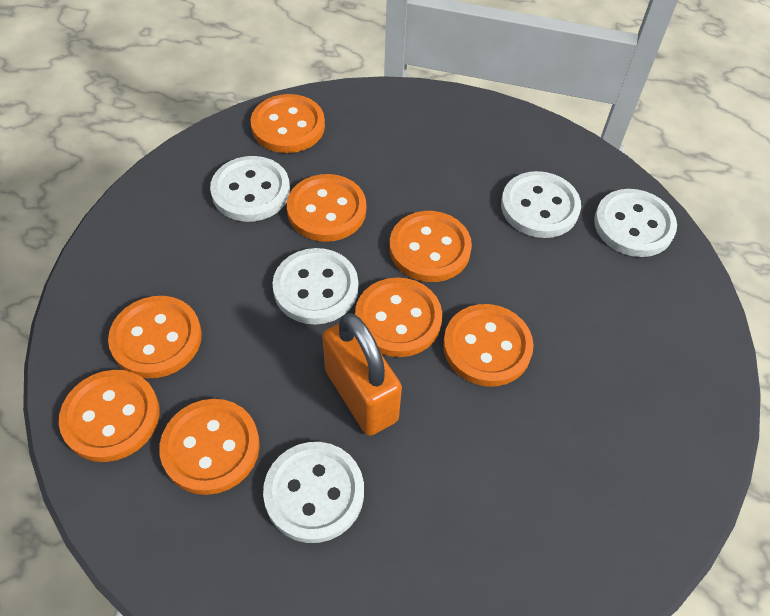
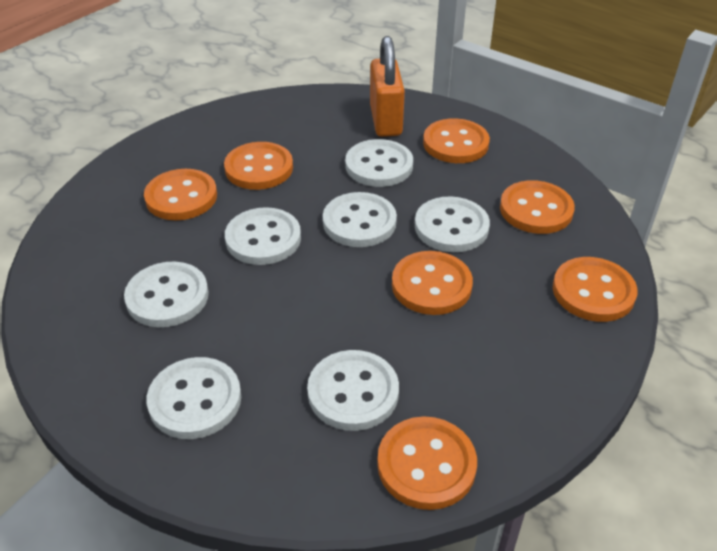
orange button: 8 -> 7
white button: 5 -> 7

